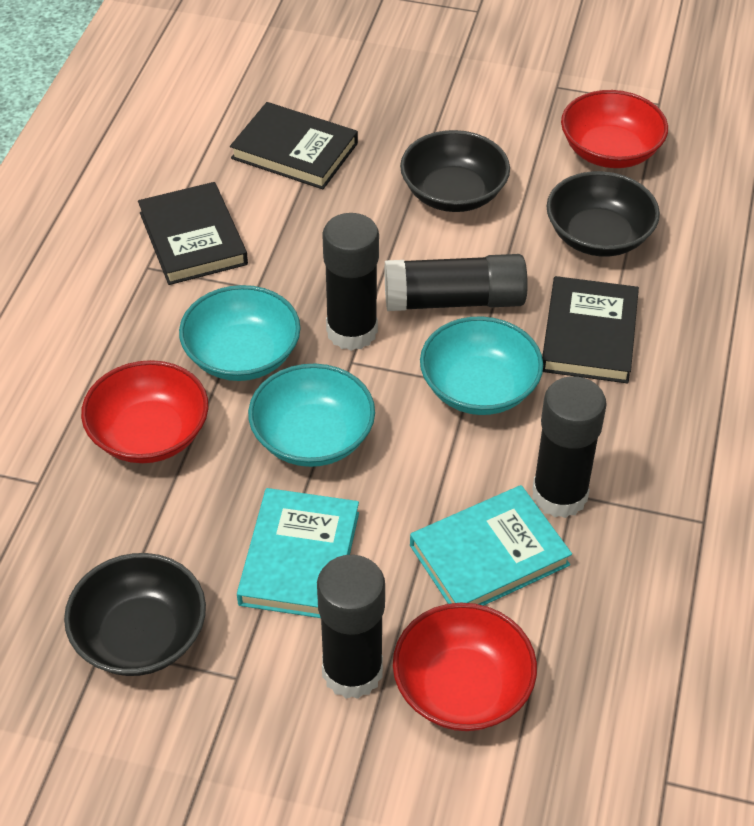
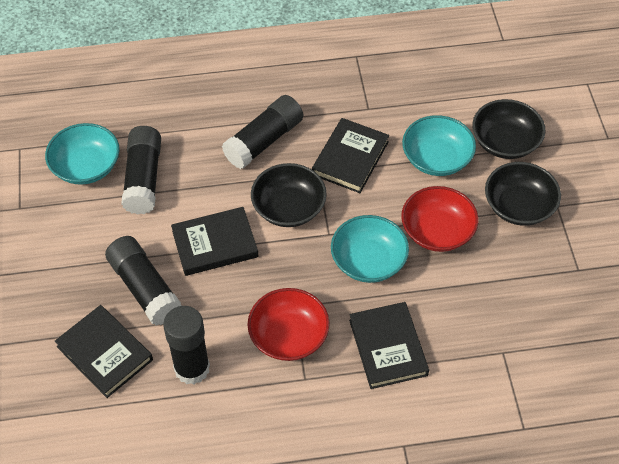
black book: 3 -> 4
red bowl: 3 -> 2
turquoise book: 2 -> 0

